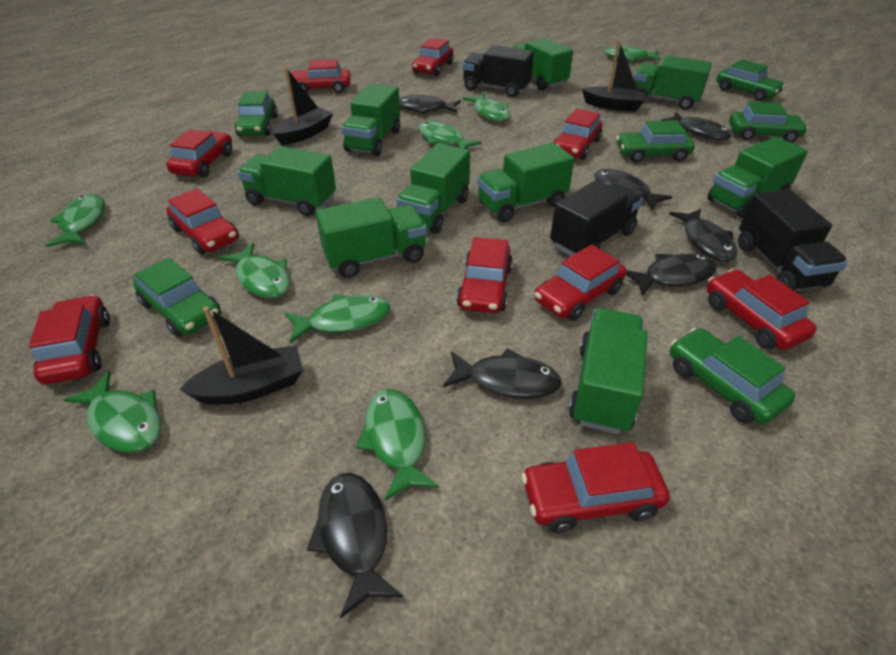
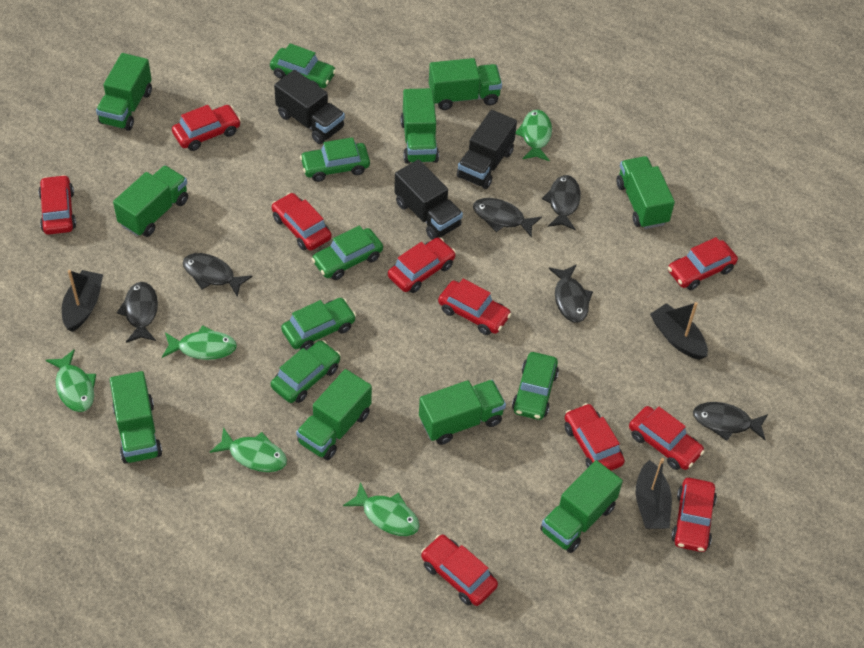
black fish: 7 -> 6
green fish: 8 -> 5

